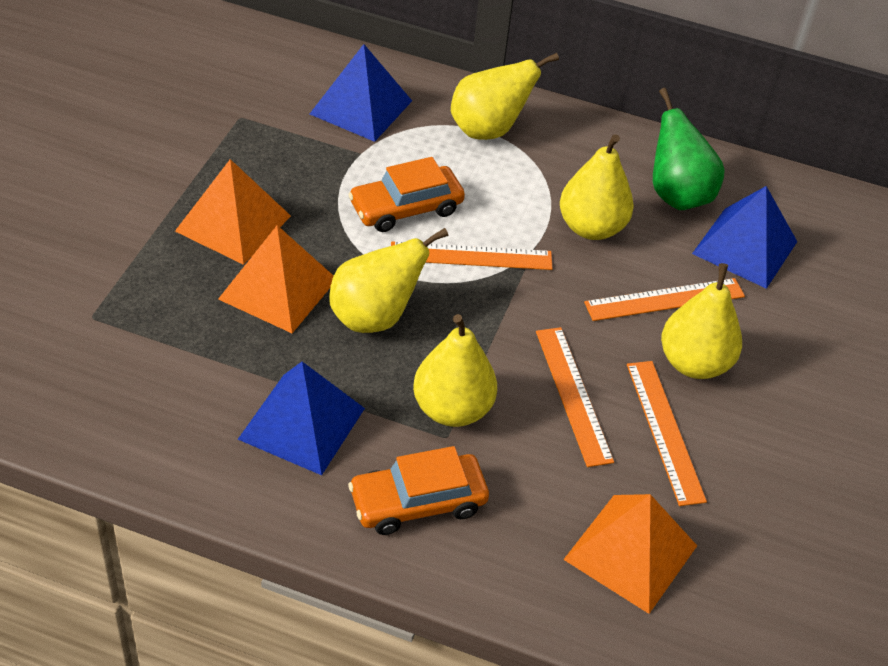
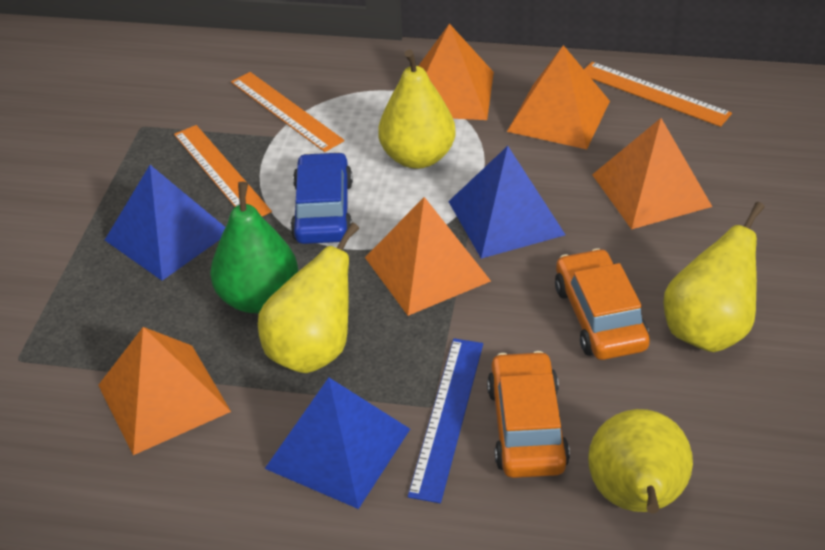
blue car: 0 -> 1
blue ruler: 0 -> 1
orange pyramid: 3 -> 5
orange ruler: 4 -> 3
yellow pear: 5 -> 4

